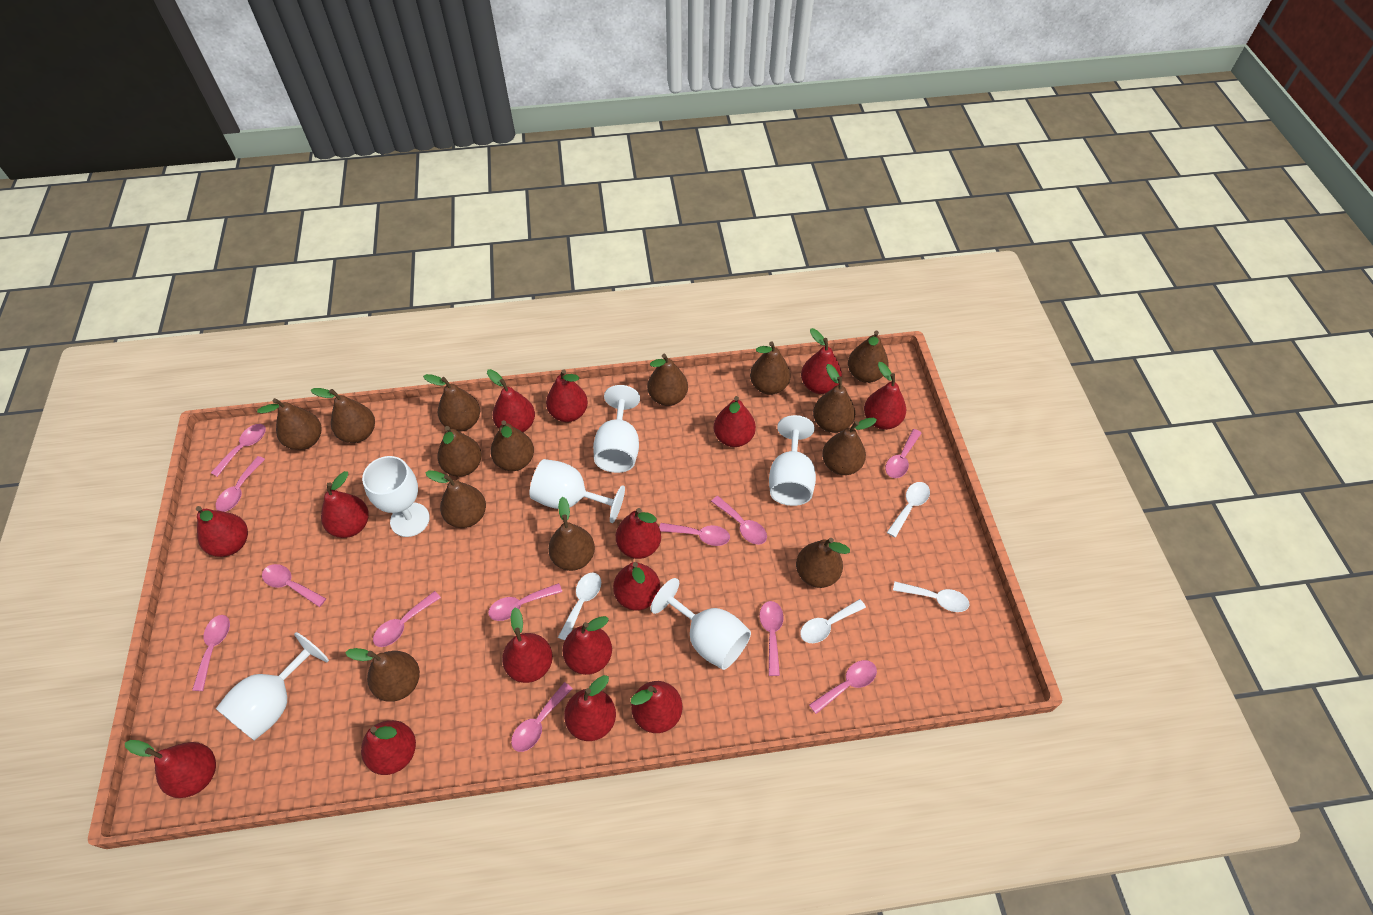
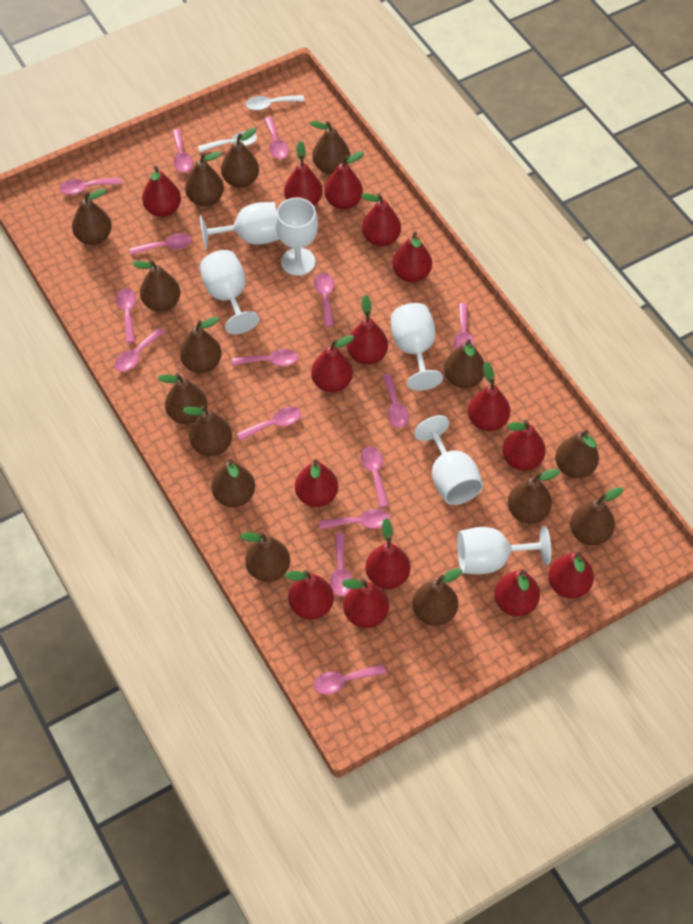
brown pear: 14 -> 15
pink spoon: 12 -> 15
white spoon: 4 -> 2

